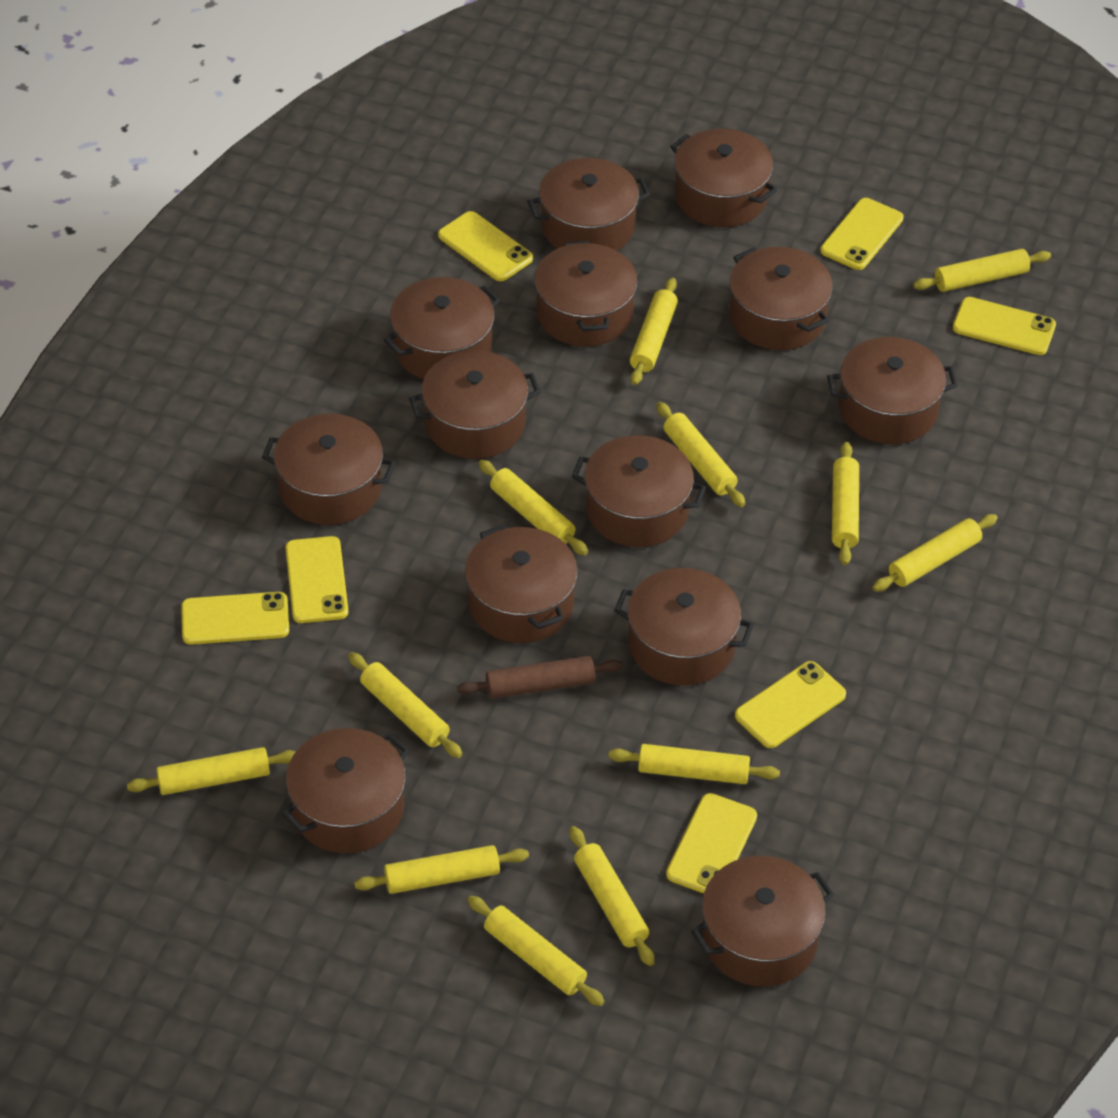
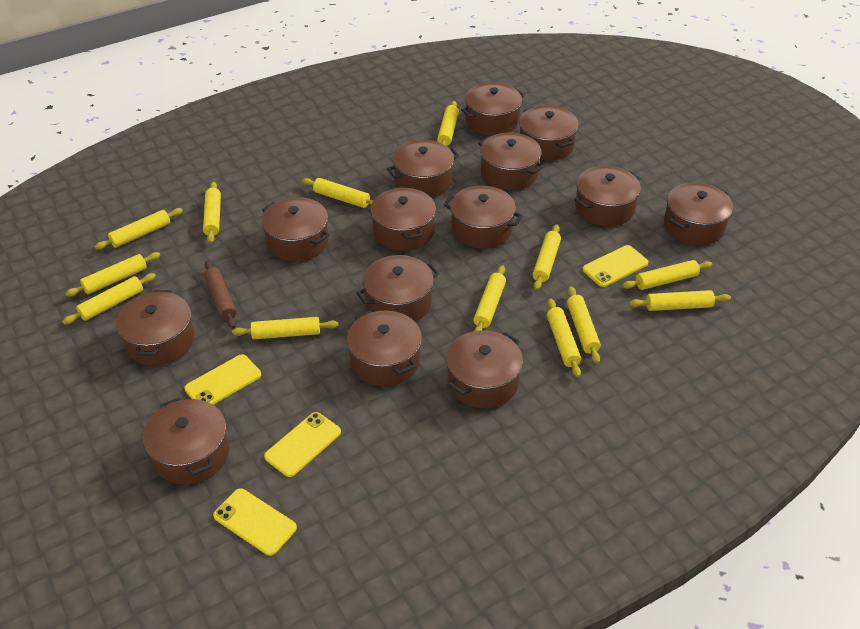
brown pot: 13 -> 14
yellow phone: 7 -> 4
yellow rolling pin: 12 -> 13

